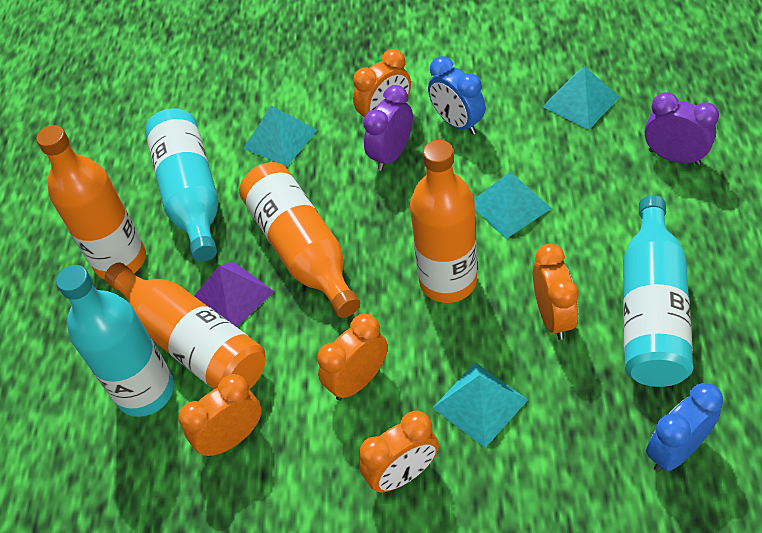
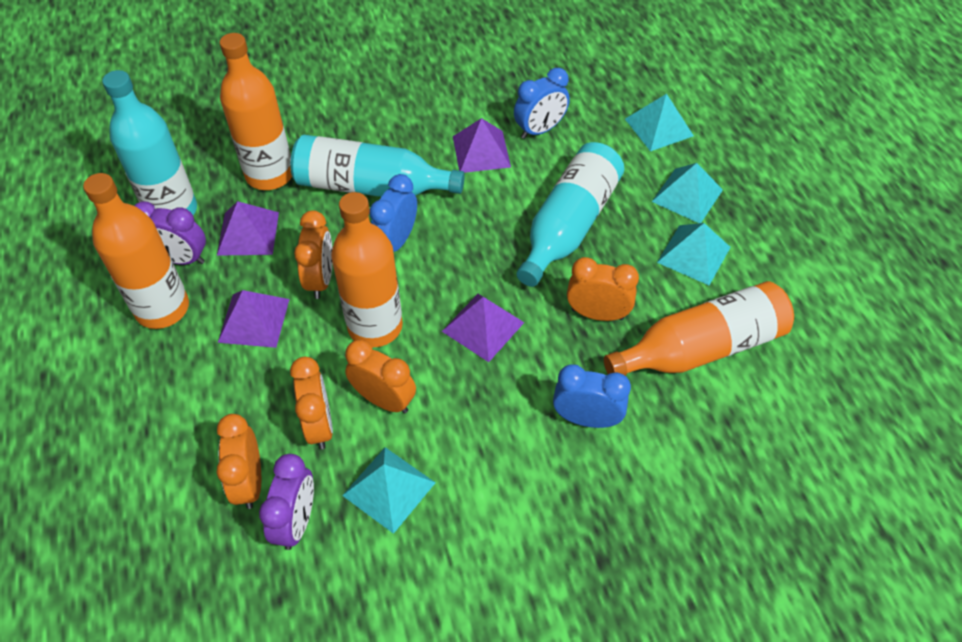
blue clock: 2 -> 3
purple pyramid: 1 -> 4

